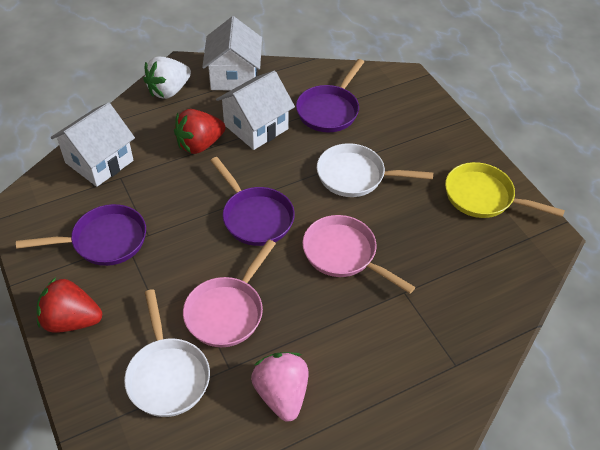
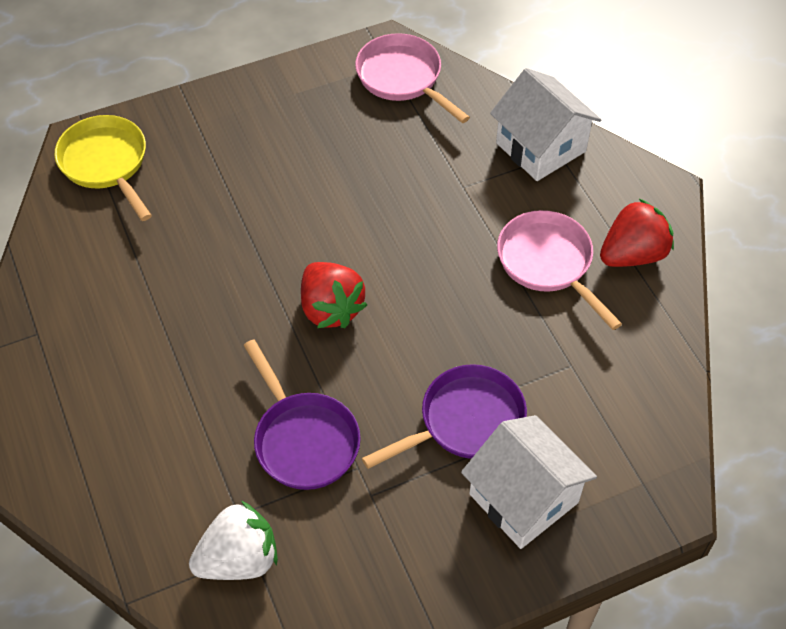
pink strawberry: 1 -> 0
purple pan: 3 -> 2
white house: 3 -> 2
white pan: 2 -> 0

